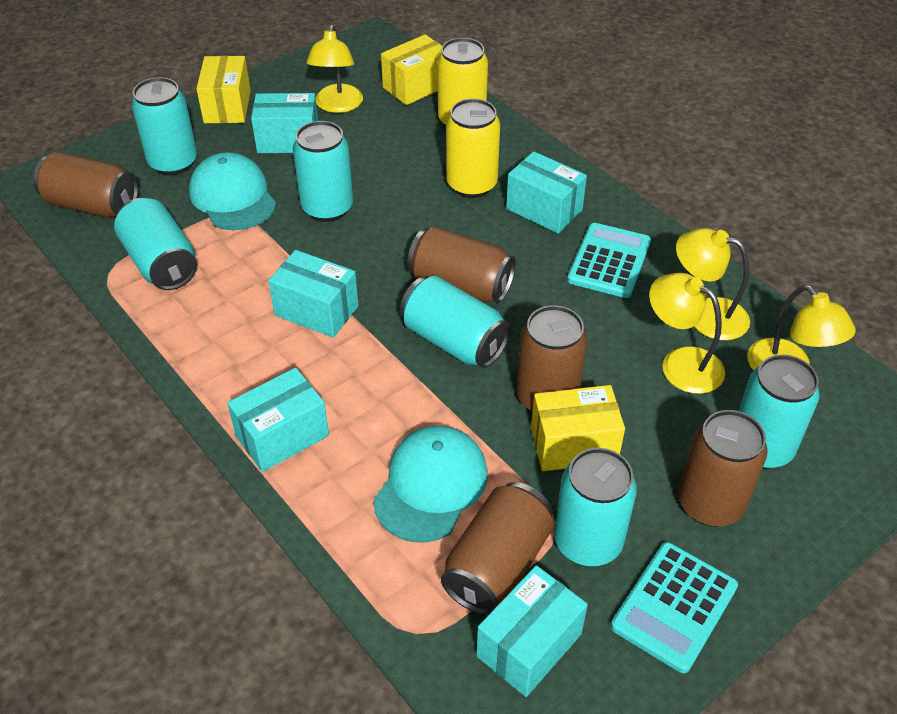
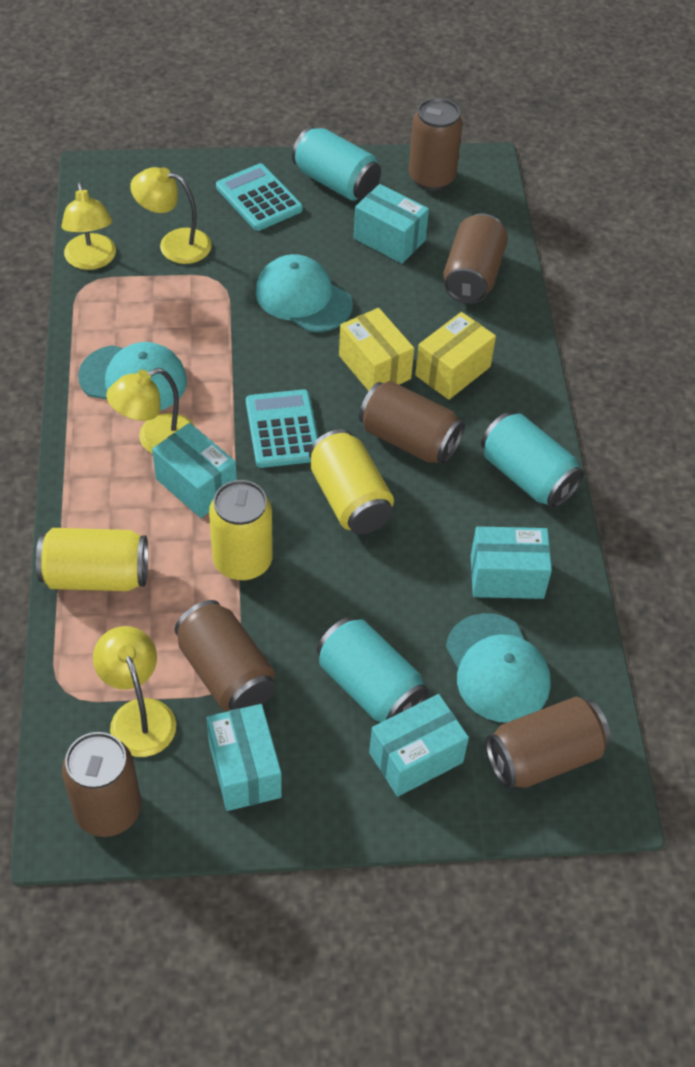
brown can: 5 -> 6
turquoise can: 6 -> 3
turquoise cap: 2 -> 3
yellow box: 3 -> 2
yellow can: 2 -> 3

